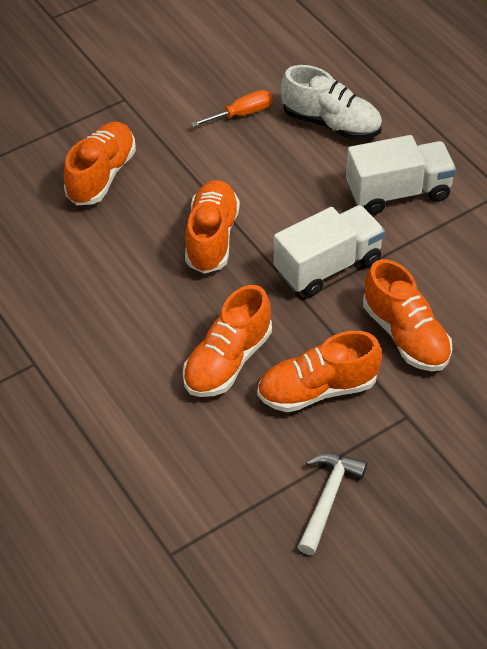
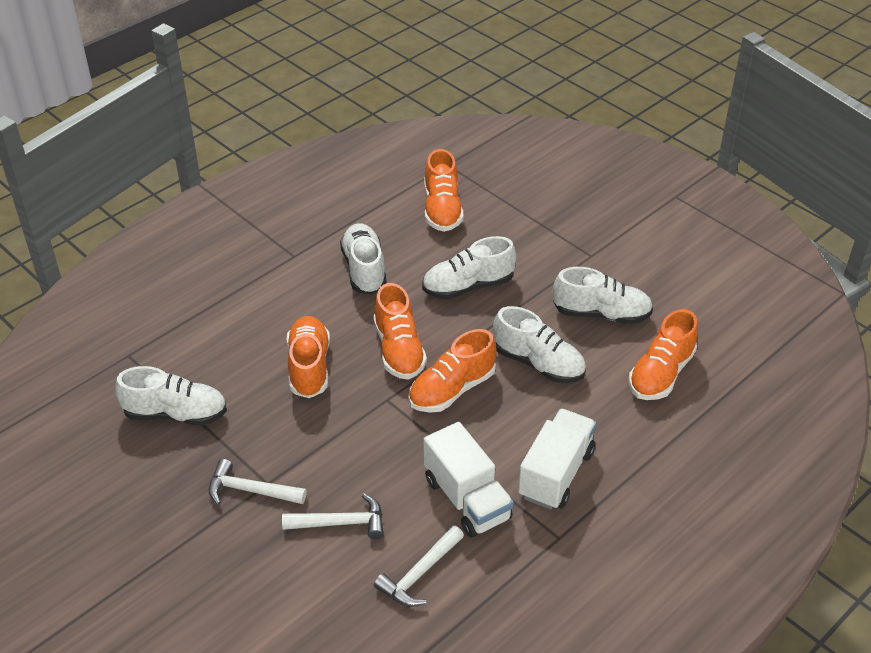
orange screwdriver: 1 -> 0
white hammer: 1 -> 3
white shoe: 1 -> 5

